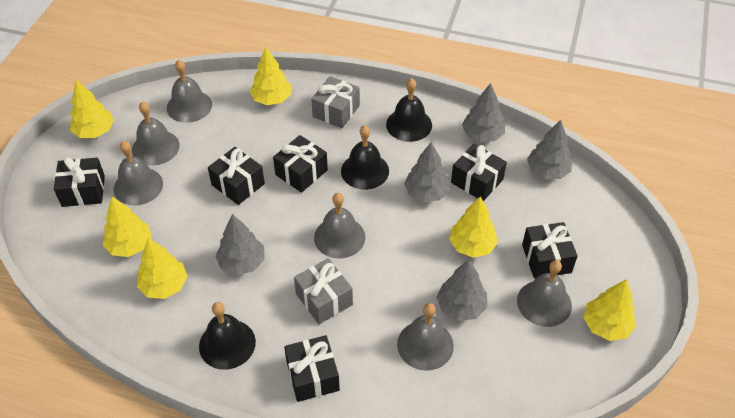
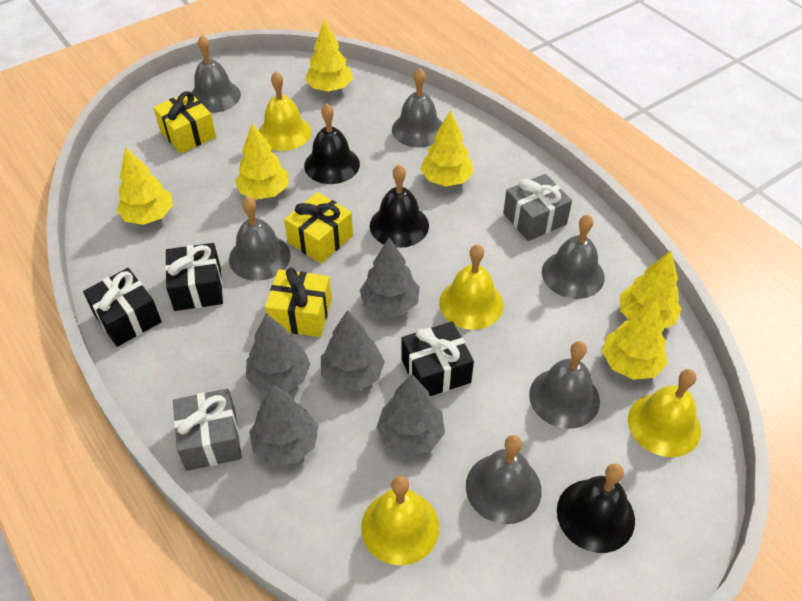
black gift: 6 -> 3
yellow bell: 0 -> 4
yellow gift: 0 -> 3

